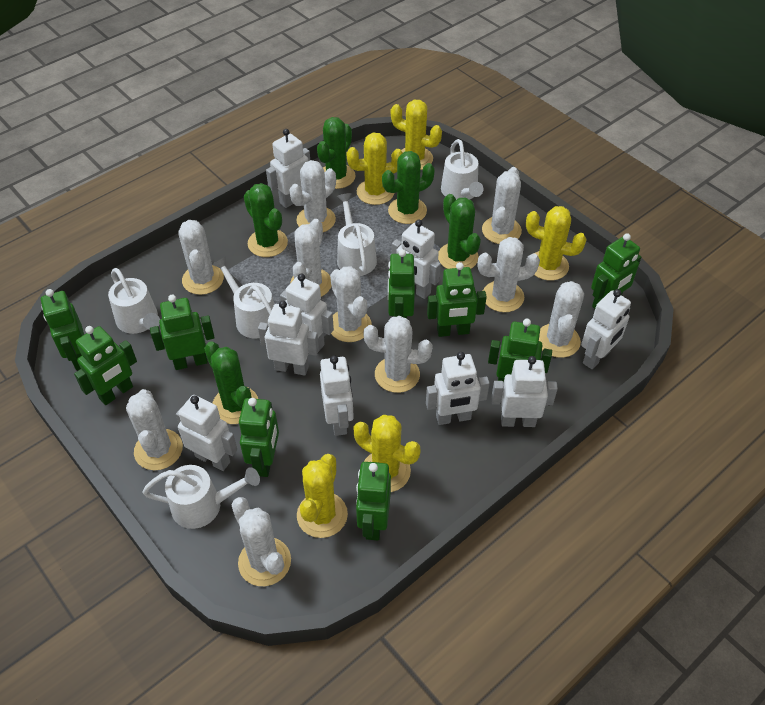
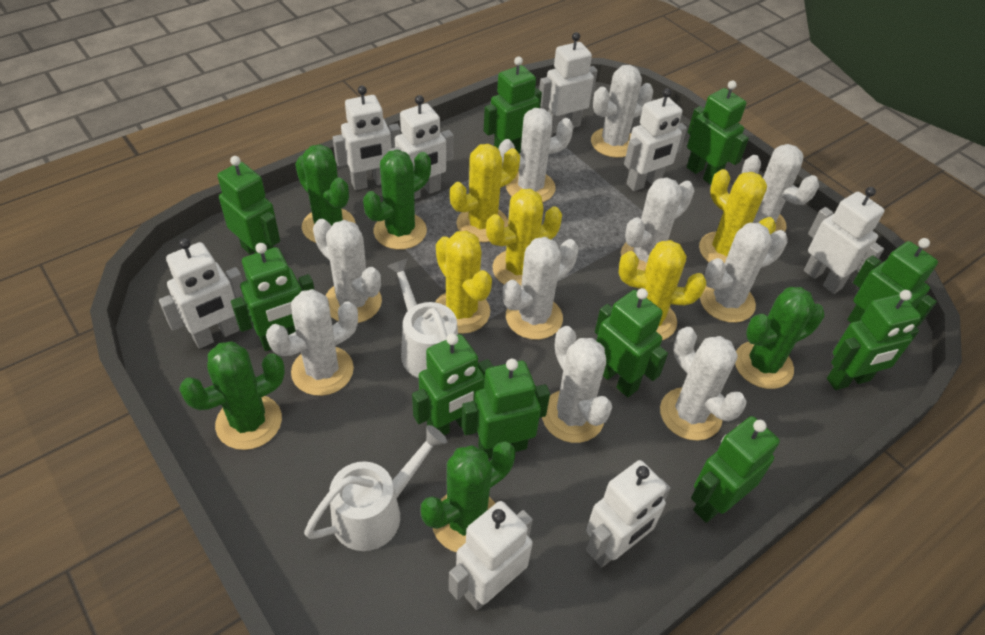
green robot: 9 -> 10
white robot: 9 -> 8
white watering can: 5 -> 2

